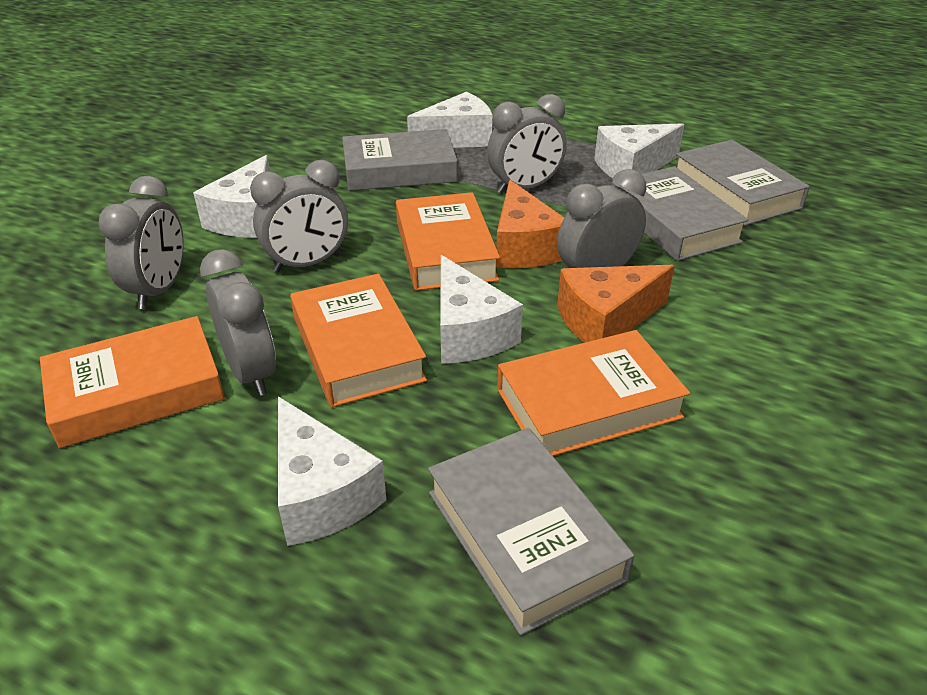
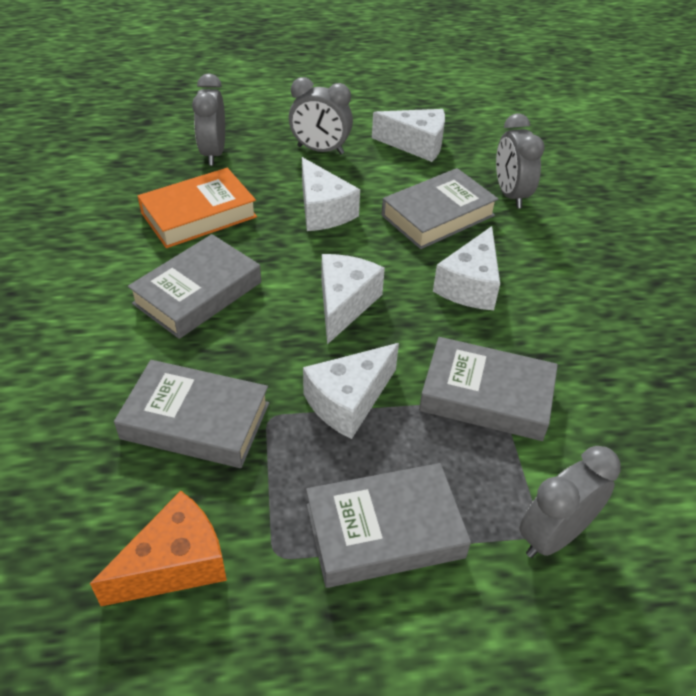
grey book: 4 -> 5
grey clock: 5 -> 4
orange book: 4 -> 1
orange cheese: 2 -> 1

